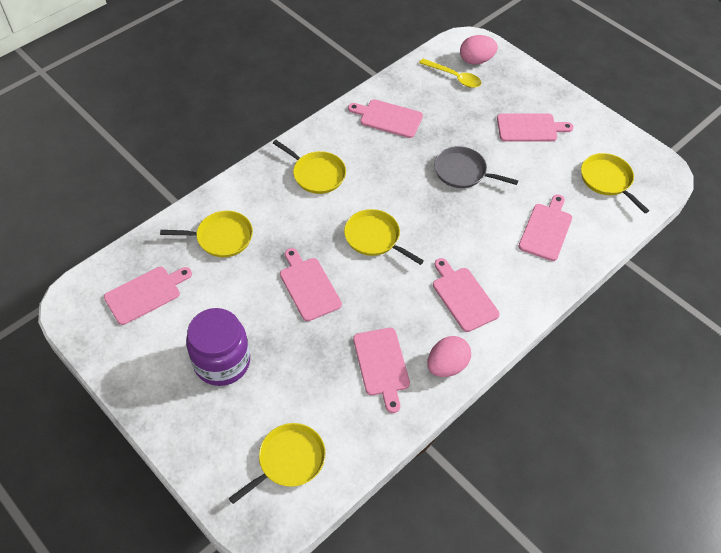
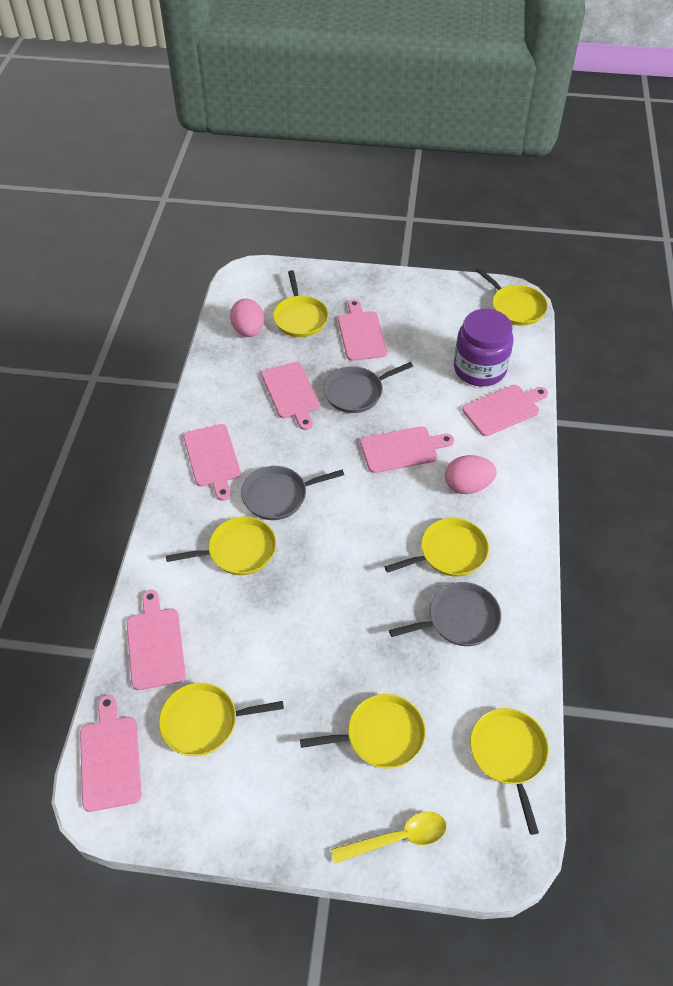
grey pan: 1 -> 3
yellow pan: 5 -> 7

